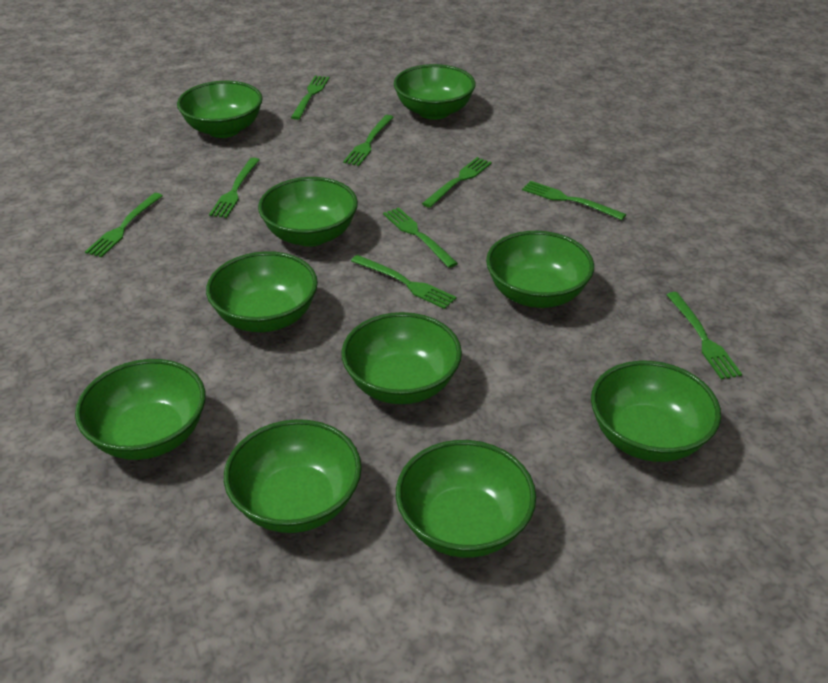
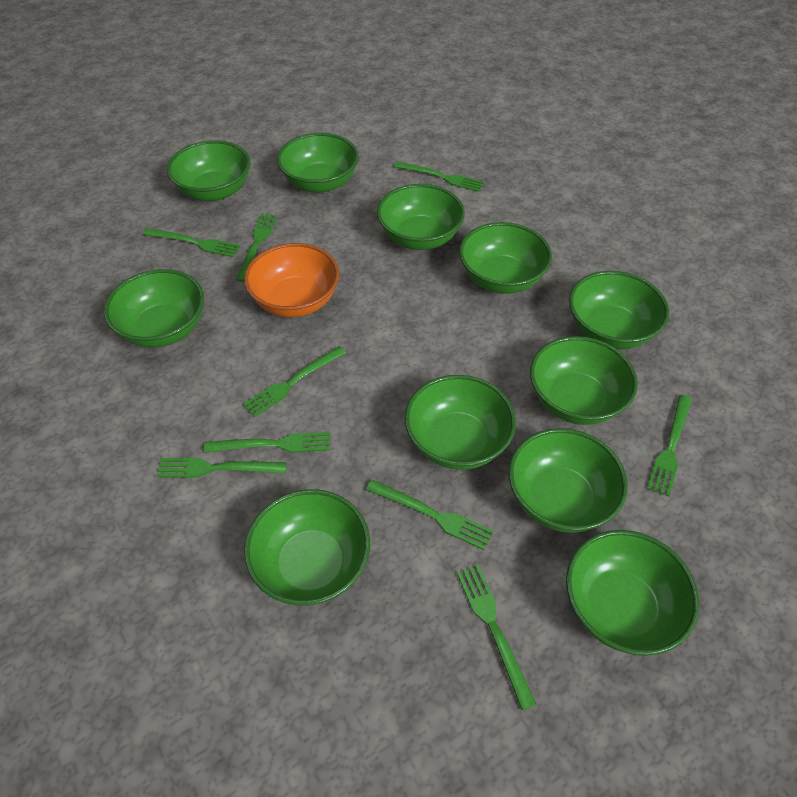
green bowl: 10 -> 11
orange bowl: 0 -> 1

